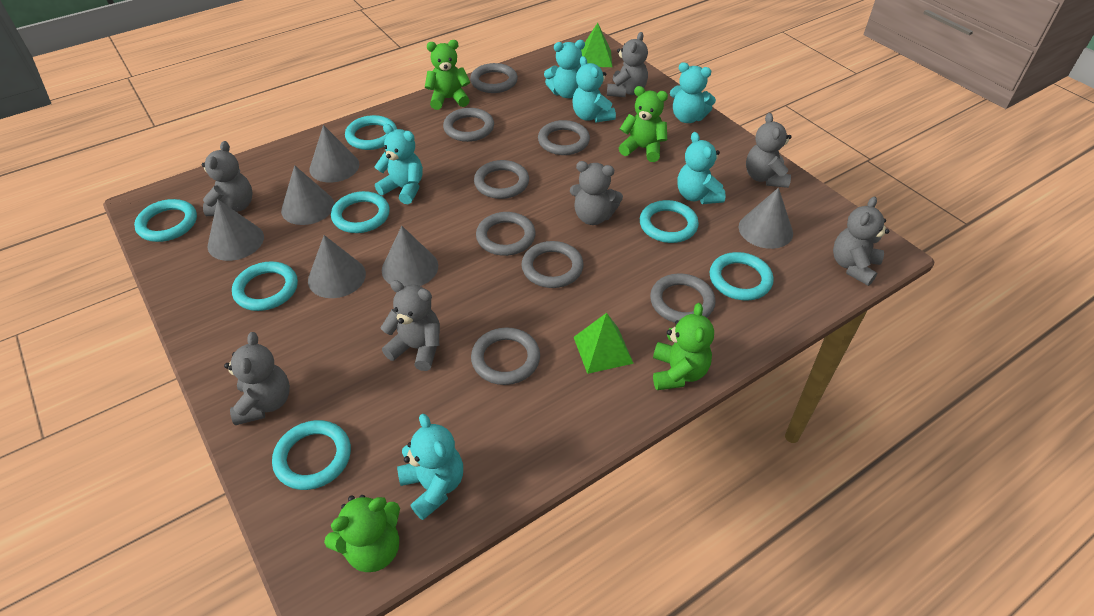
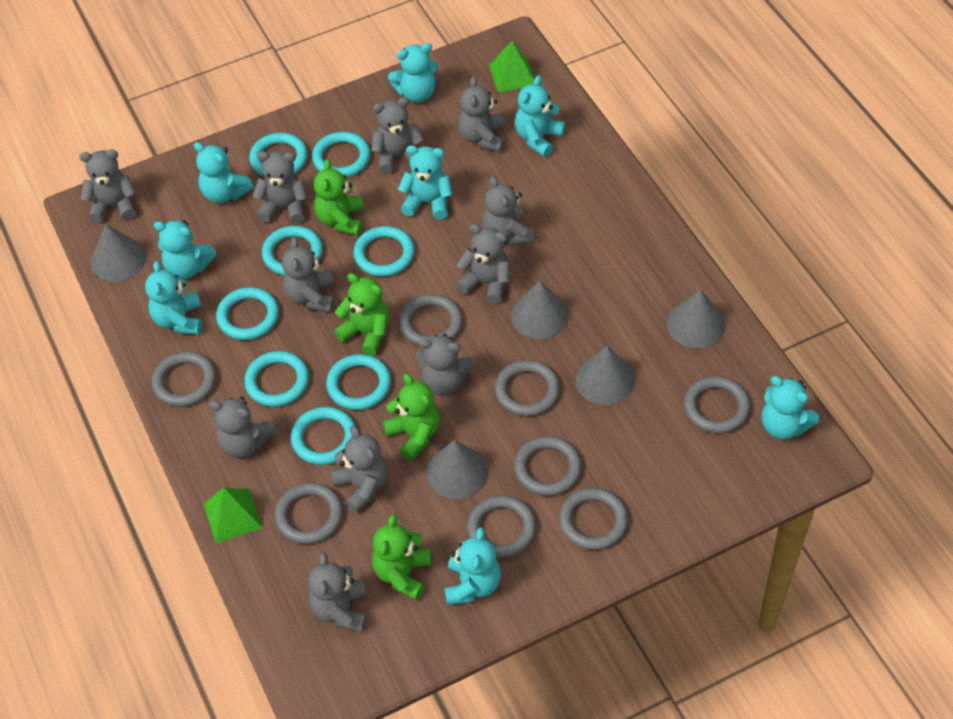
grey cone: 6 -> 5
grey teddy bear: 7 -> 11
turquoise ring: 7 -> 8
turquoise teddy bear: 6 -> 8

